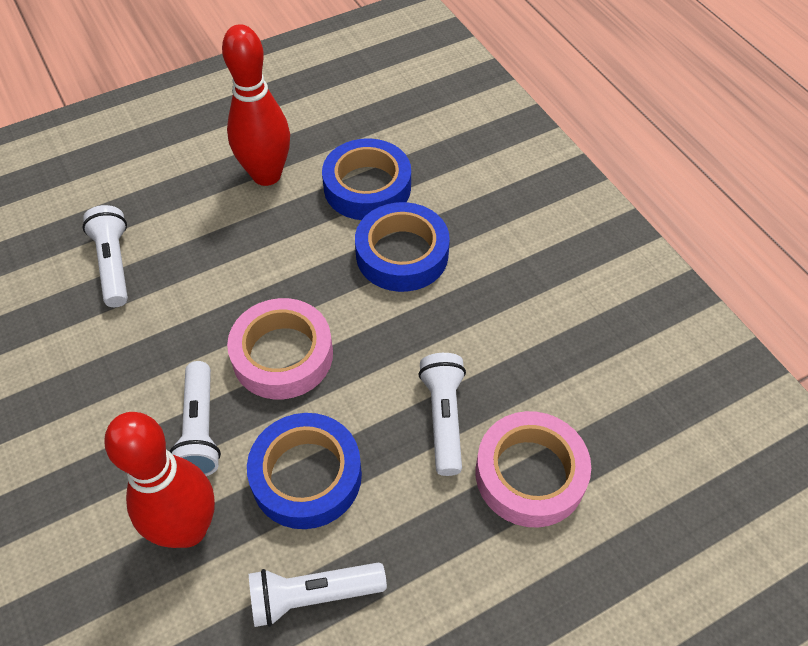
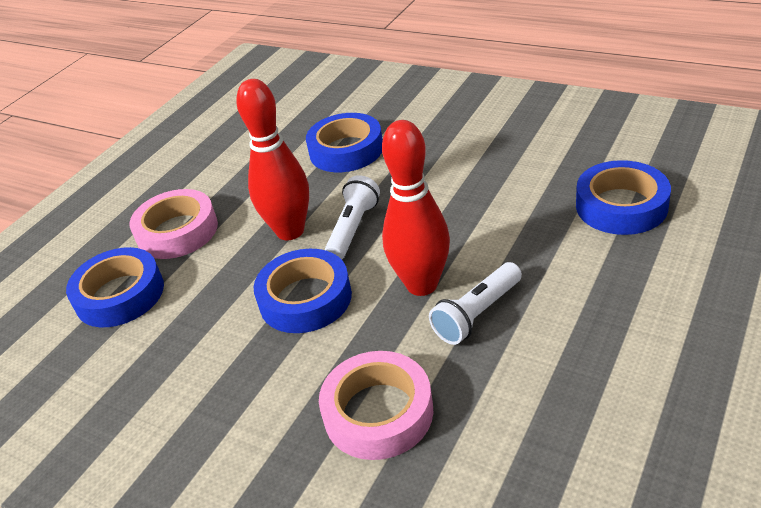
blue tape: 3 -> 4
white flashlight: 4 -> 2

